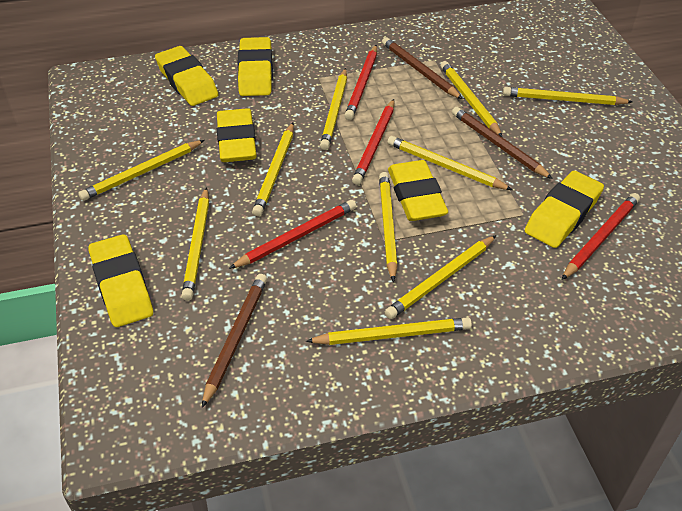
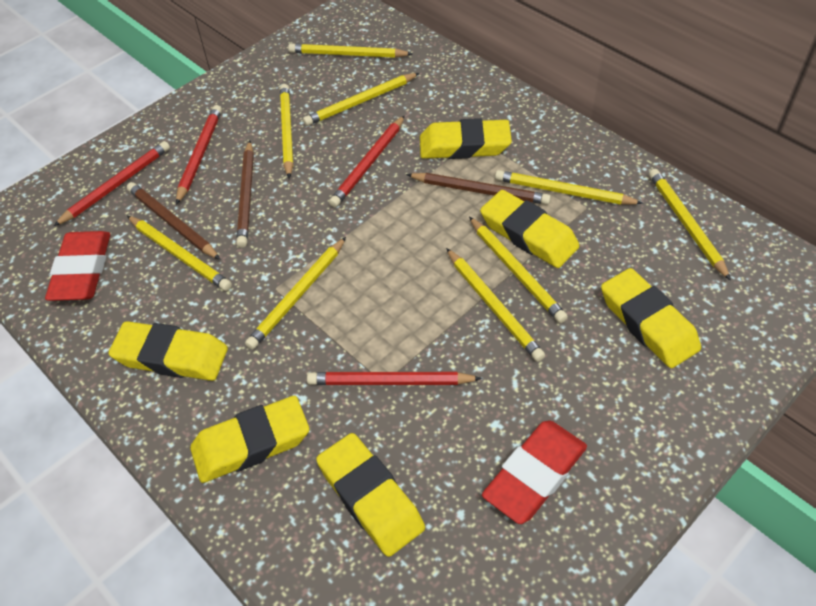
red eraser: 0 -> 2
yellow pencil: 10 -> 9

